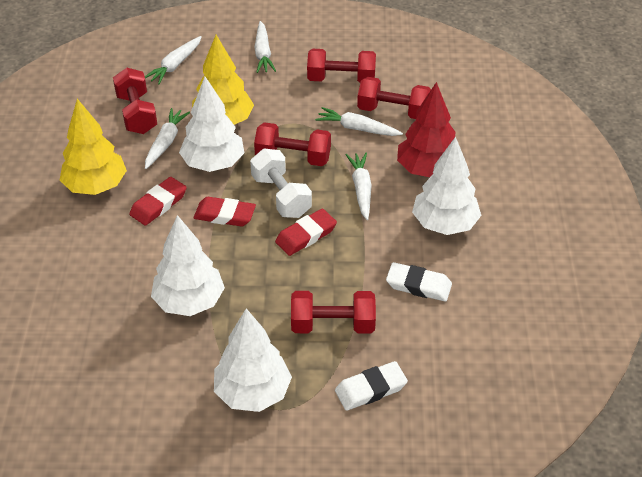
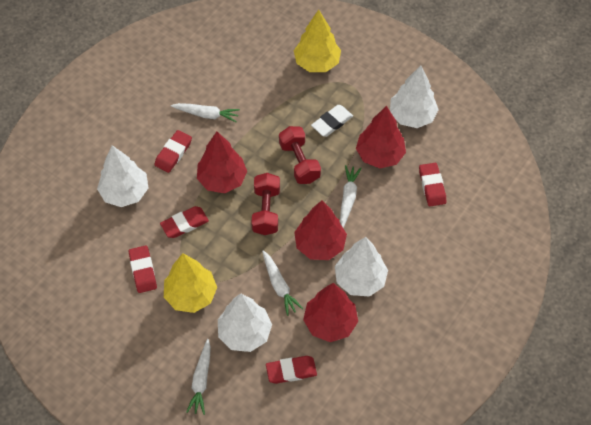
red dumbbell: 5 -> 2
red eraser: 3 -> 5
red tree: 1 -> 4
white carrot: 5 -> 4
white dumbbell: 1 -> 0
white eraser: 2 -> 1

